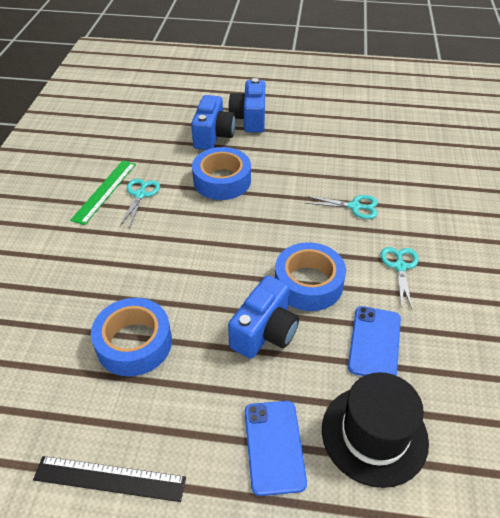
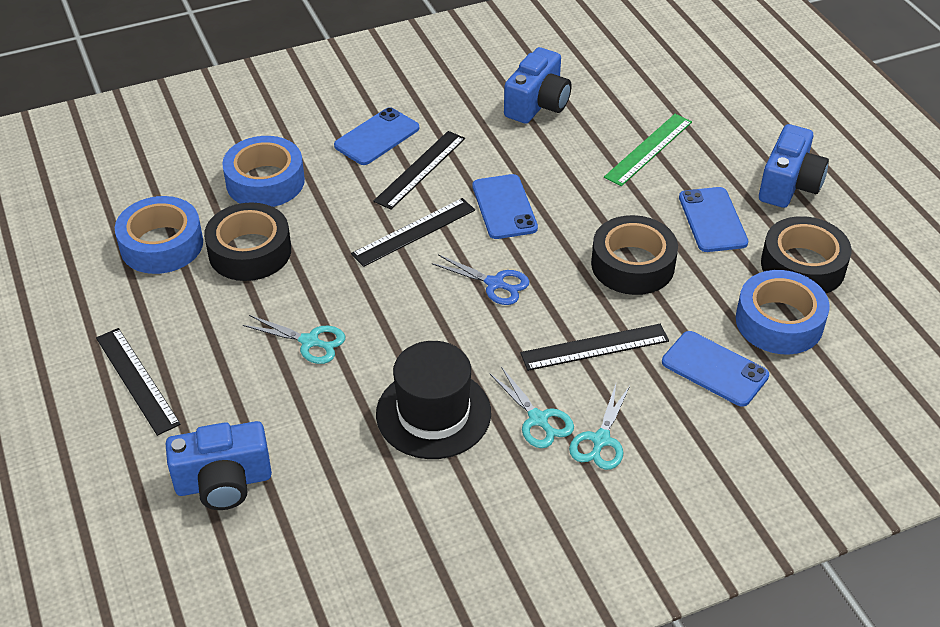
black ruler: 1 -> 4
black tape: 0 -> 3
blue phone: 2 -> 4
blue scissors: 0 -> 1

